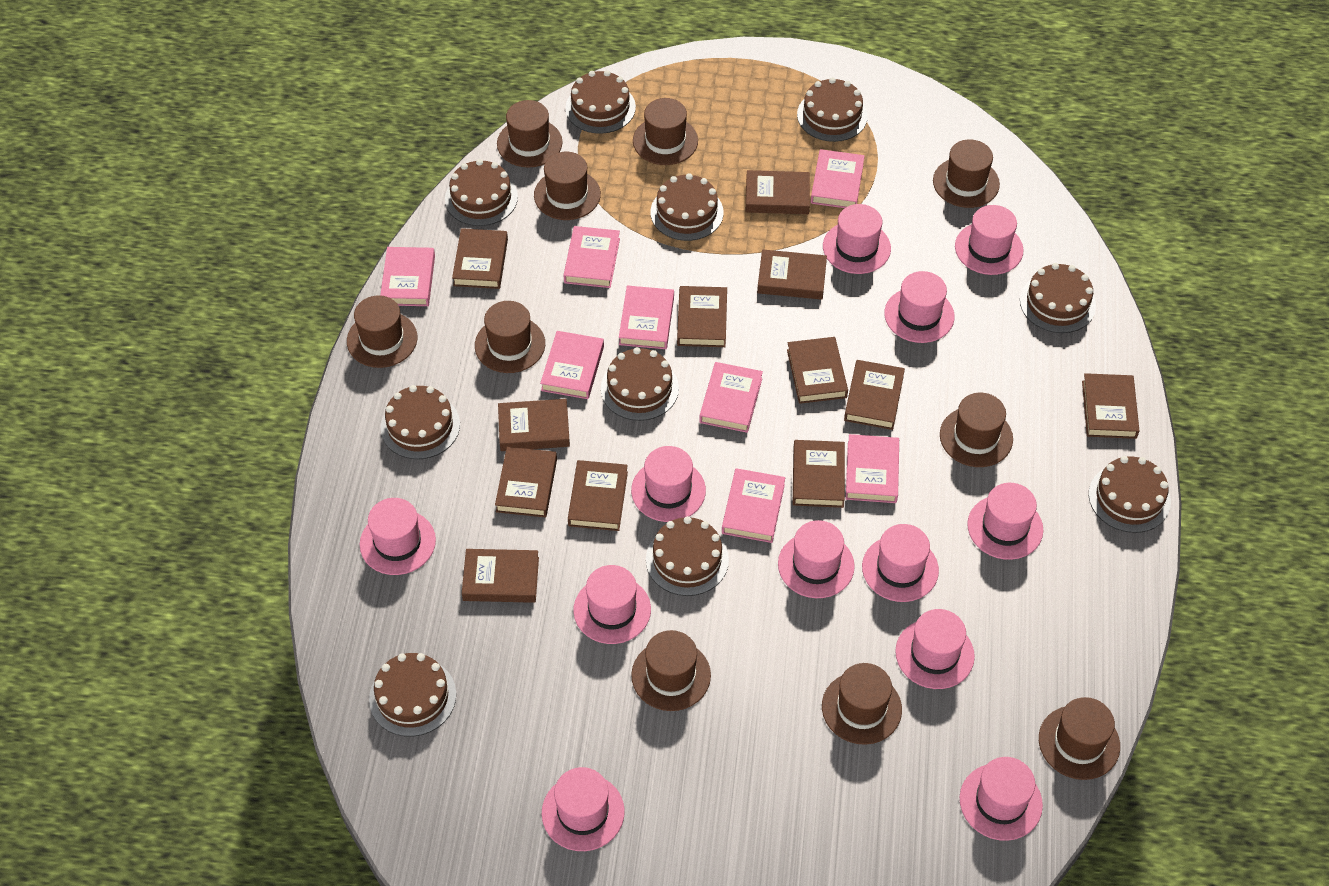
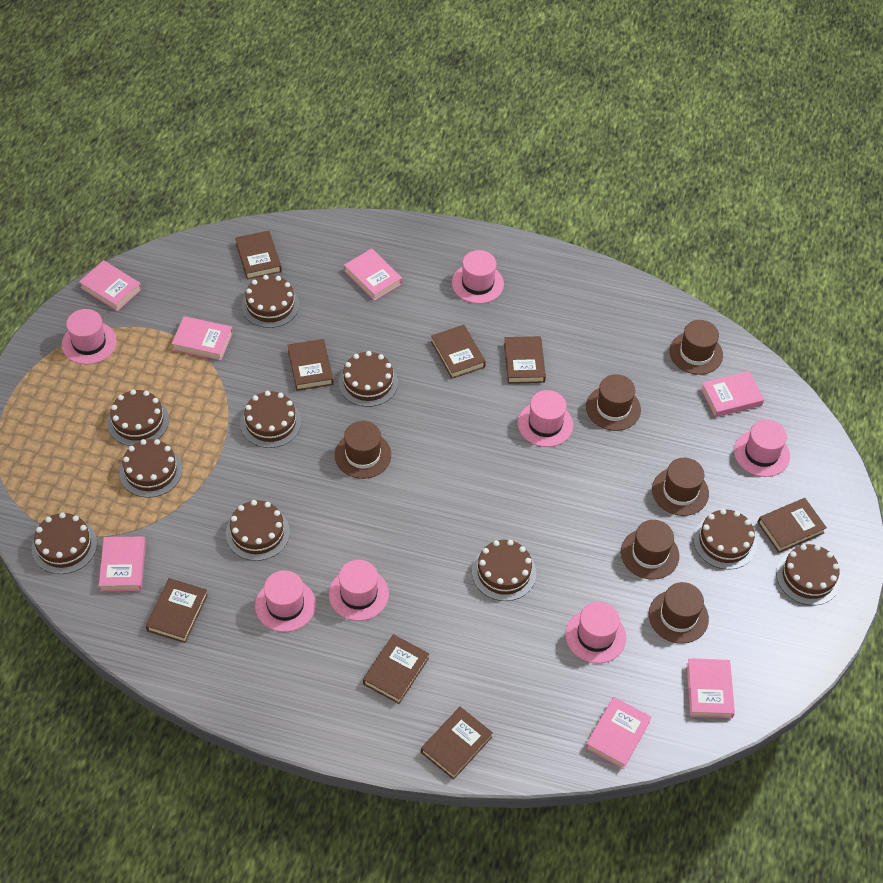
brown book: 12 -> 8
brown hat: 10 -> 6
pink book: 8 -> 7
pink hat: 12 -> 7

